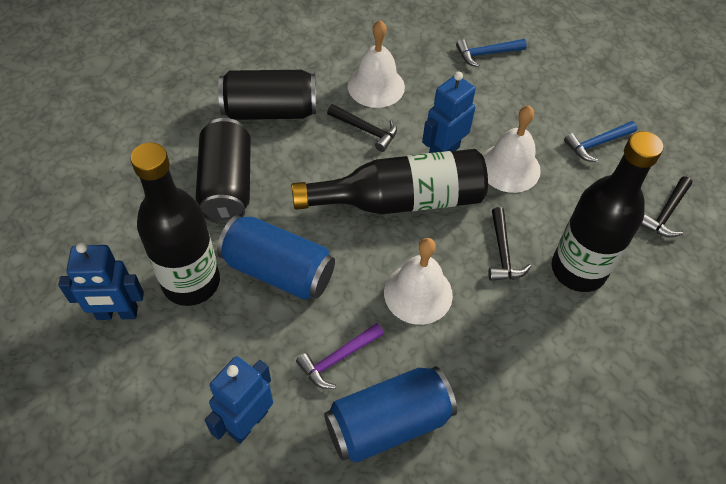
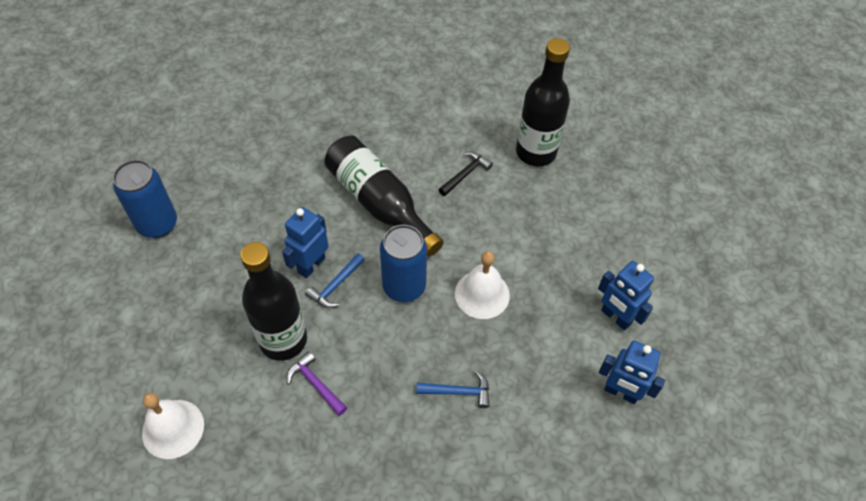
black can: 2 -> 0
black hammer: 3 -> 1
white bell: 3 -> 2

